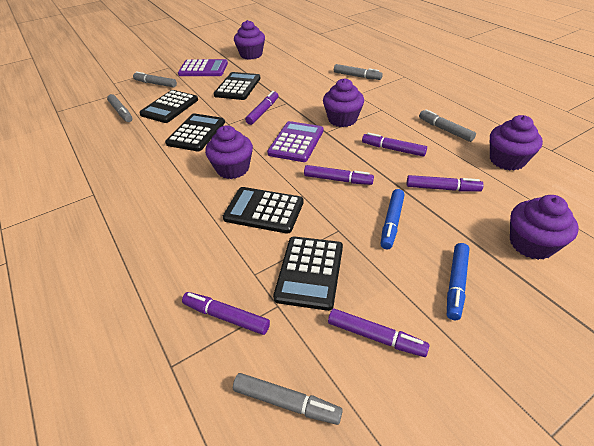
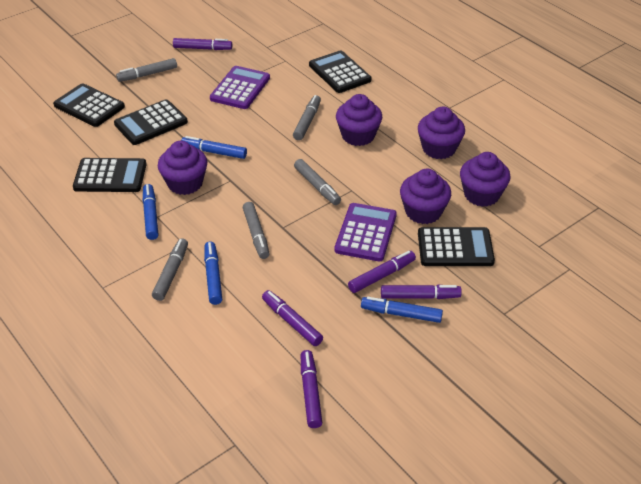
blue marker: 2 -> 4
purple marker: 6 -> 5

